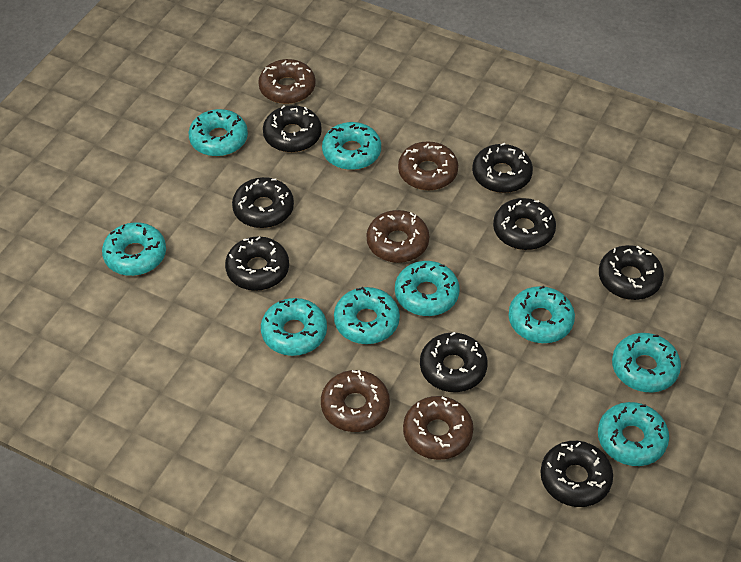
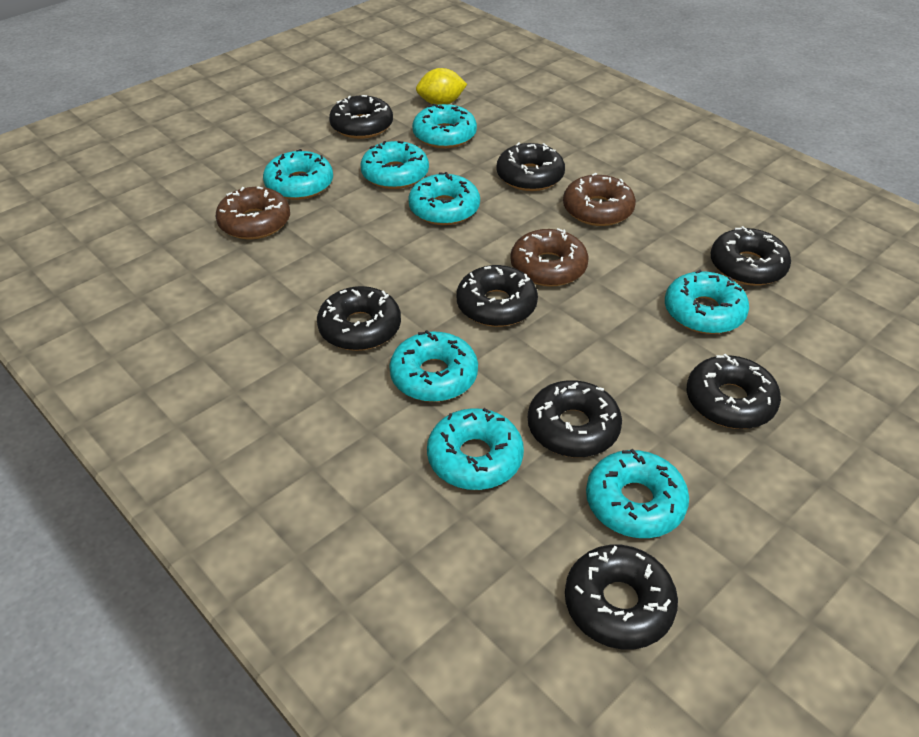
brown donut: 5 -> 3
turquoise donut: 9 -> 8
yellow lemon: 0 -> 1

